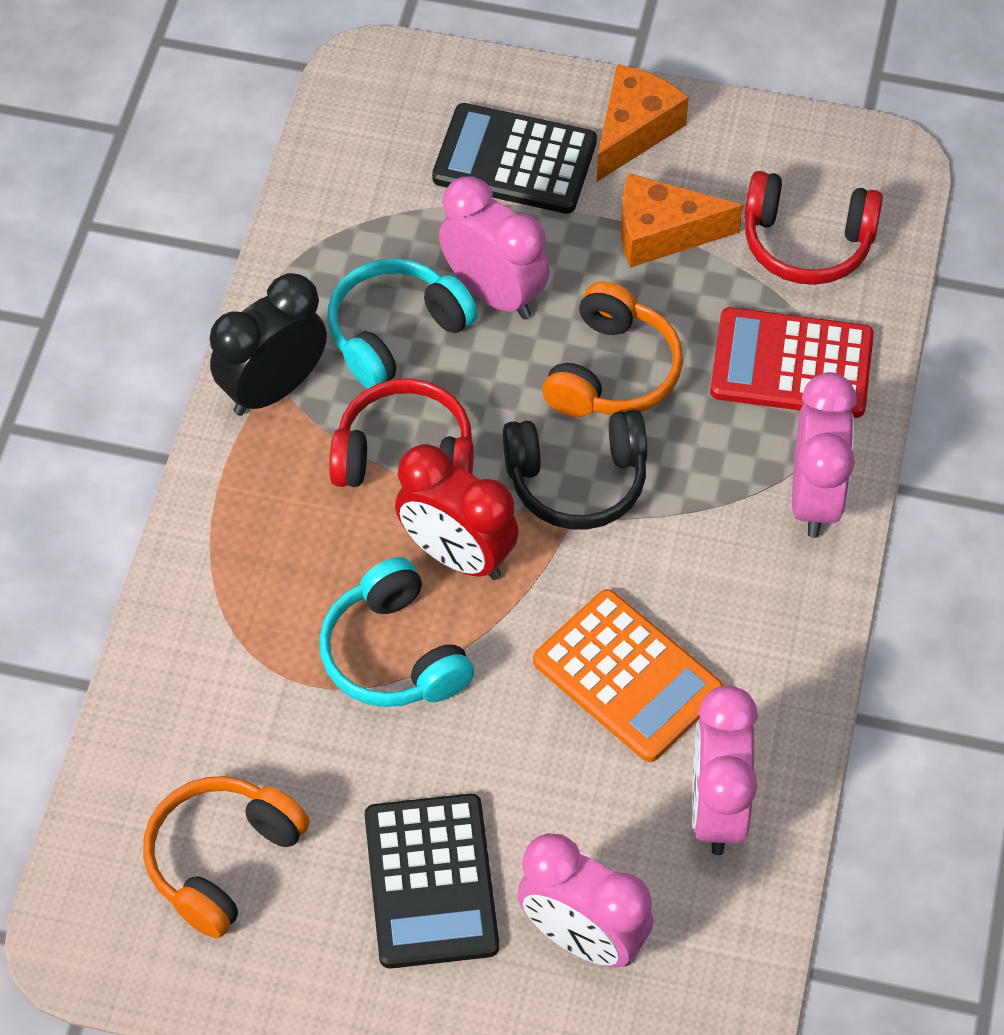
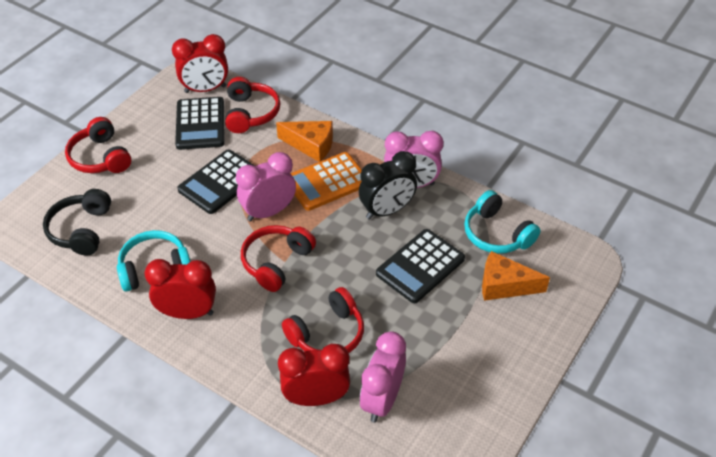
black calculator: 2 -> 3
orange headphones: 2 -> 0
pink clock: 4 -> 3
red calculator: 1 -> 0
red clock: 1 -> 3
red headphones: 2 -> 4

